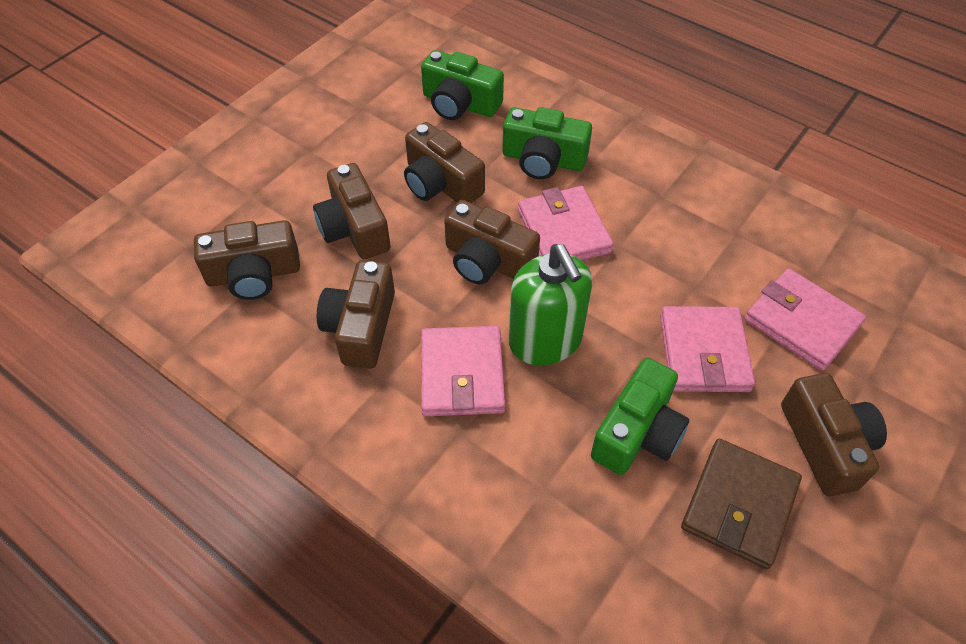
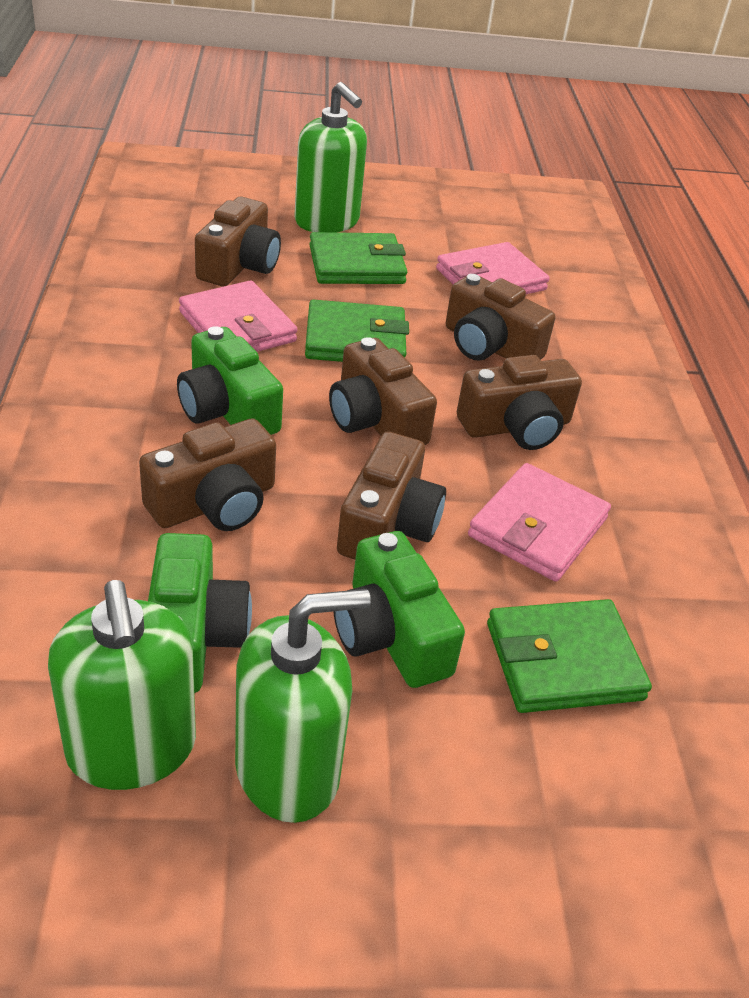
brown wallet: 1 -> 0
green soap dispenser: 1 -> 3
green wallet: 0 -> 3
pink wallet: 4 -> 3

